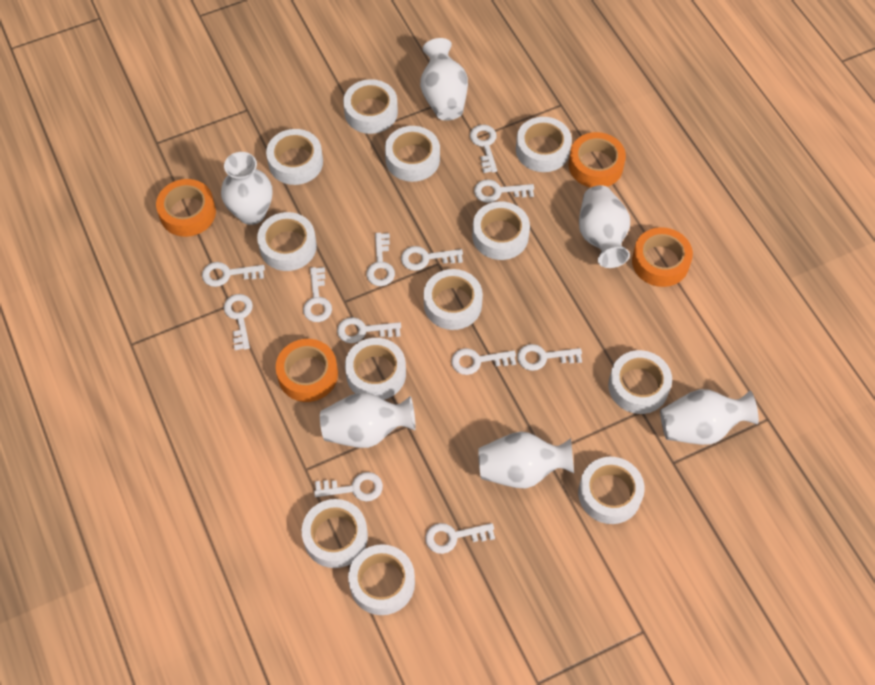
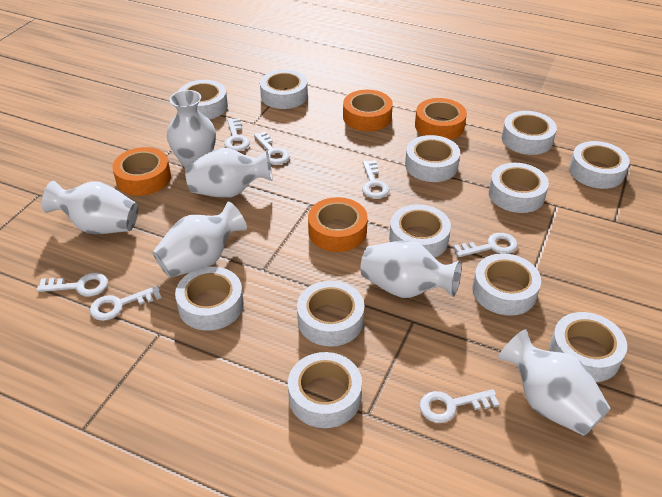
white key: 12 -> 7

